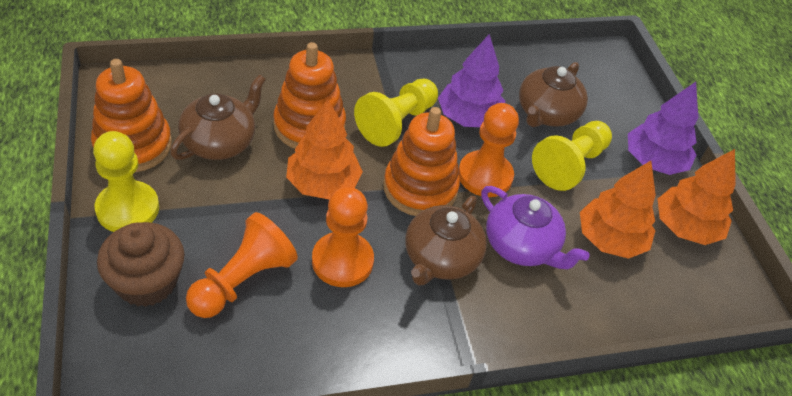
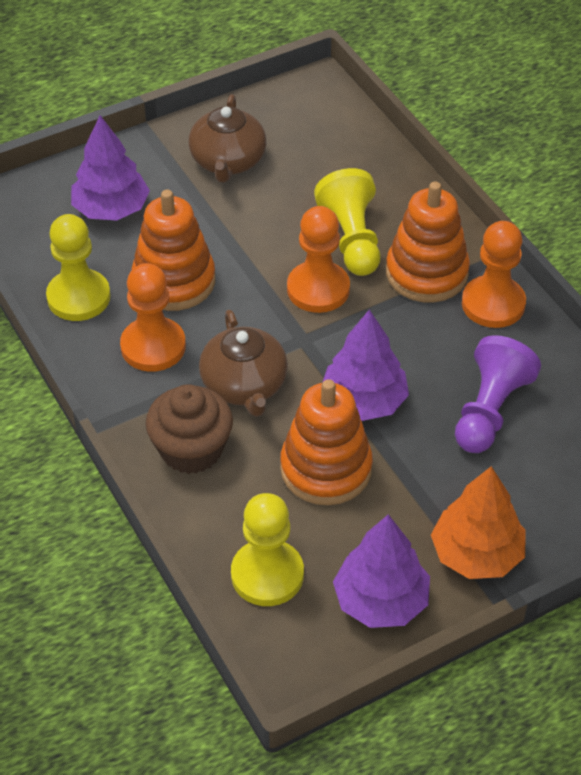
brown teapot: 3 -> 2
orange tree: 3 -> 1
purple pawn: 0 -> 1
purple teapot: 1 -> 0
purple tree: 2 -> 3

